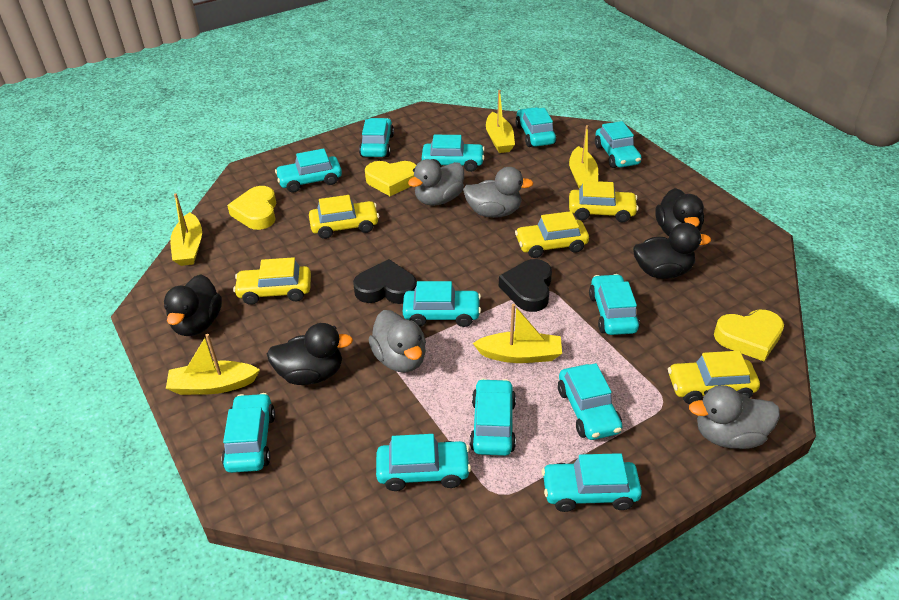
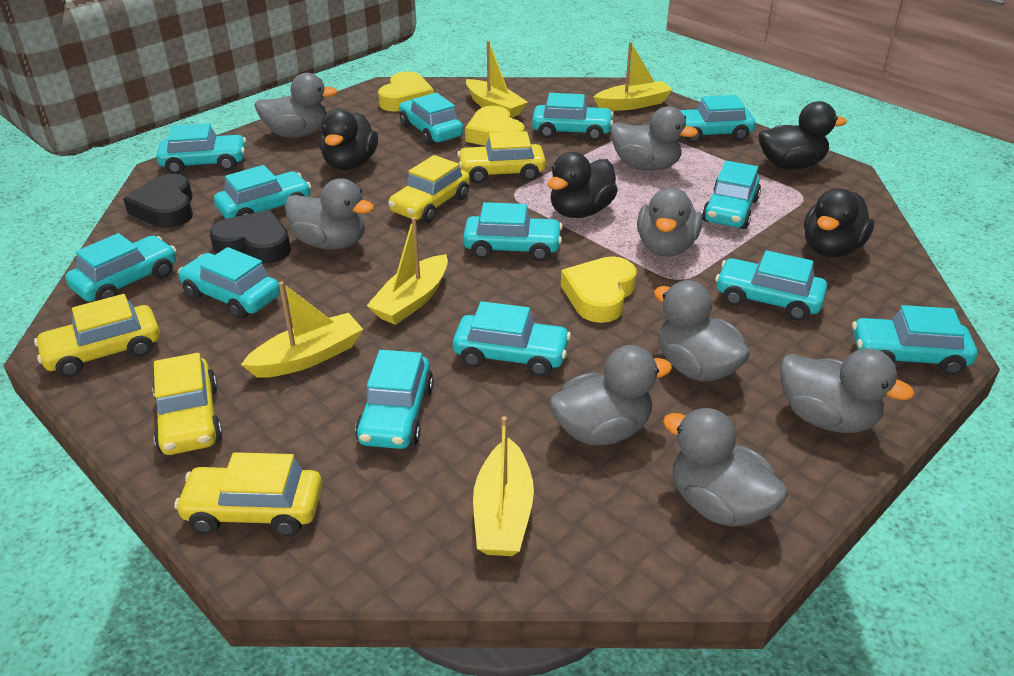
grey duck: 4 -> 8
turquoise car: 12 -> 13

